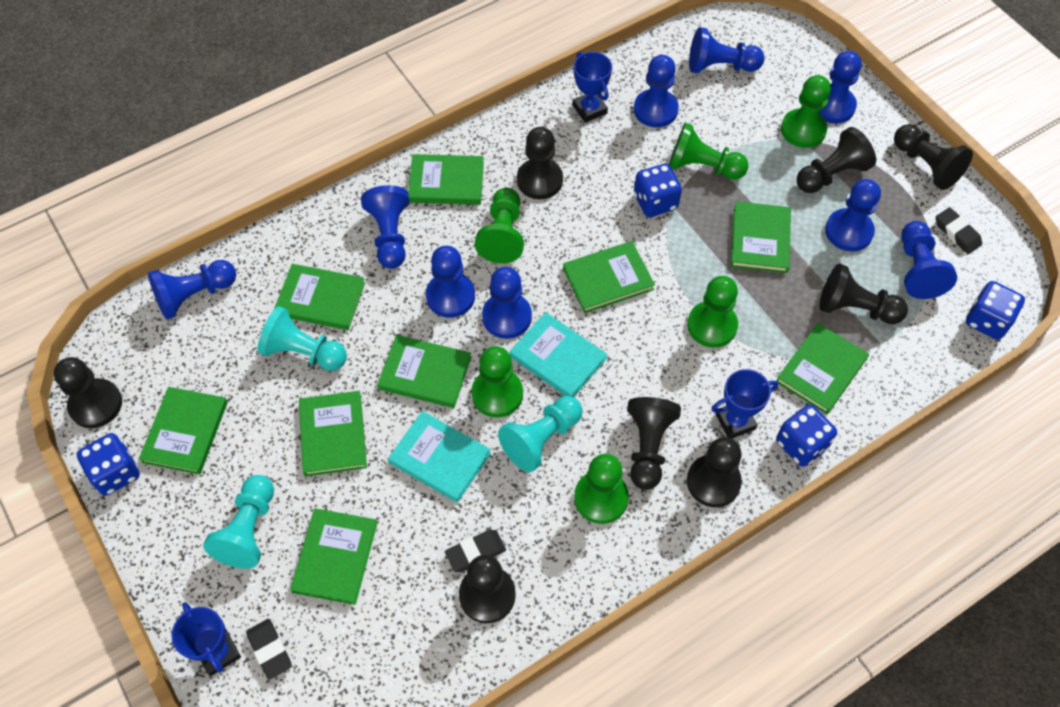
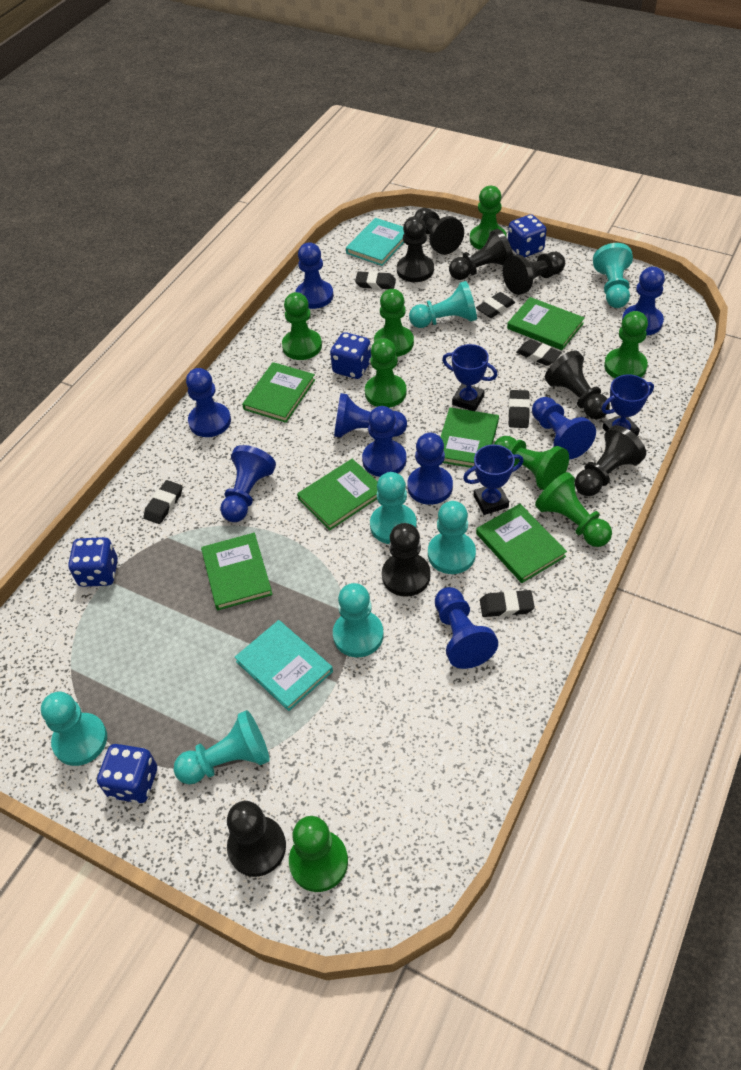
black eraser: 3 -> 6
green book: 9 -> 6
green pawn: 6 -> 8
turquoise pawn: 3 -> 7

